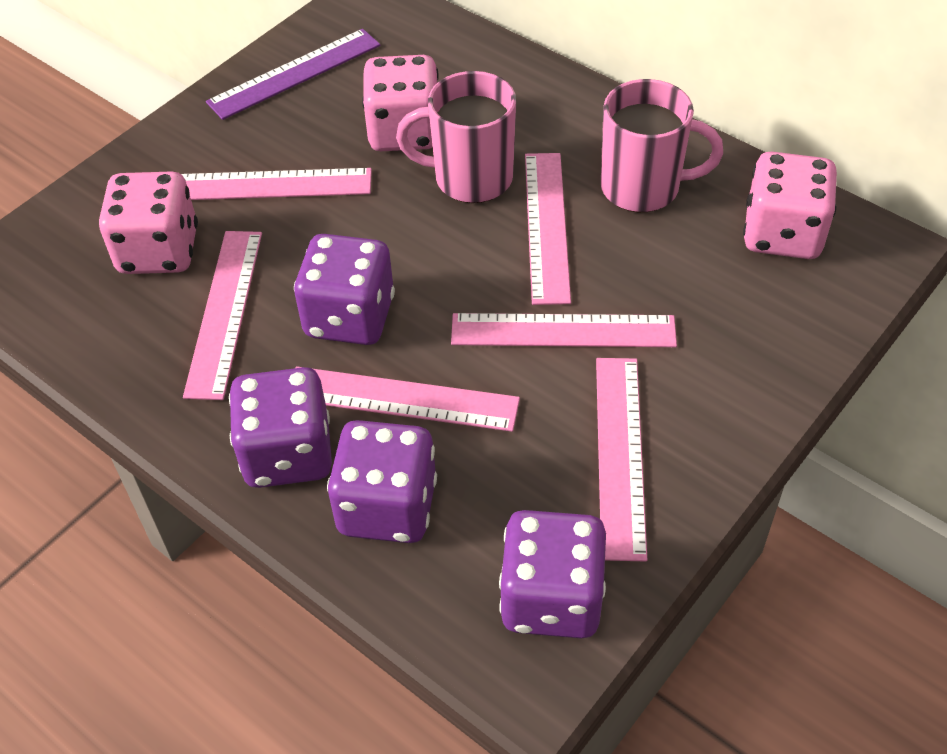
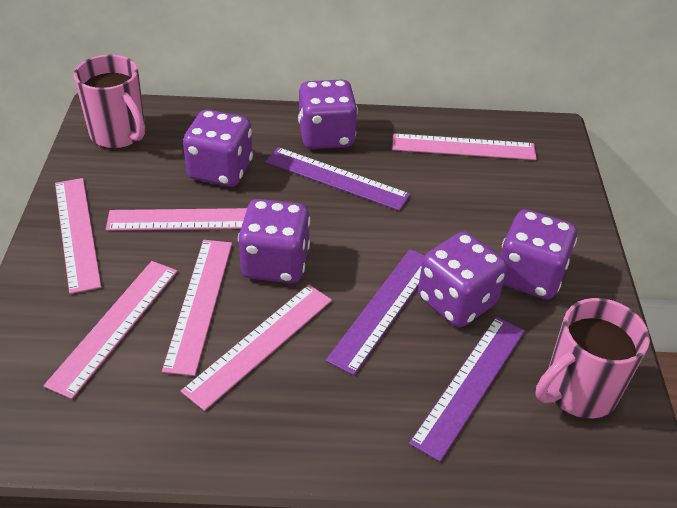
pink dice: 3 -> 0
purple dice: 4 -> 5
purple ruler: 1 -> 3

